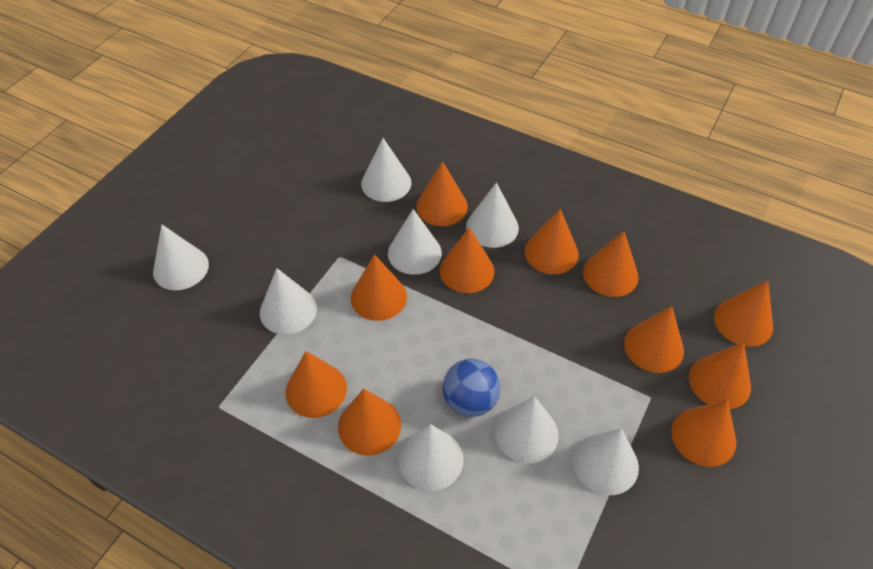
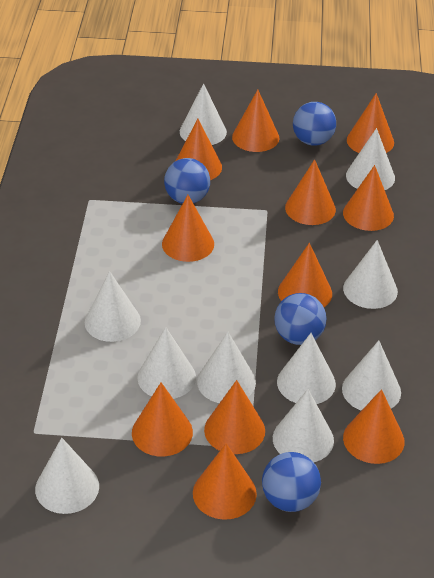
blue ball: 1 -> 4
white cone: 8 -> 10

